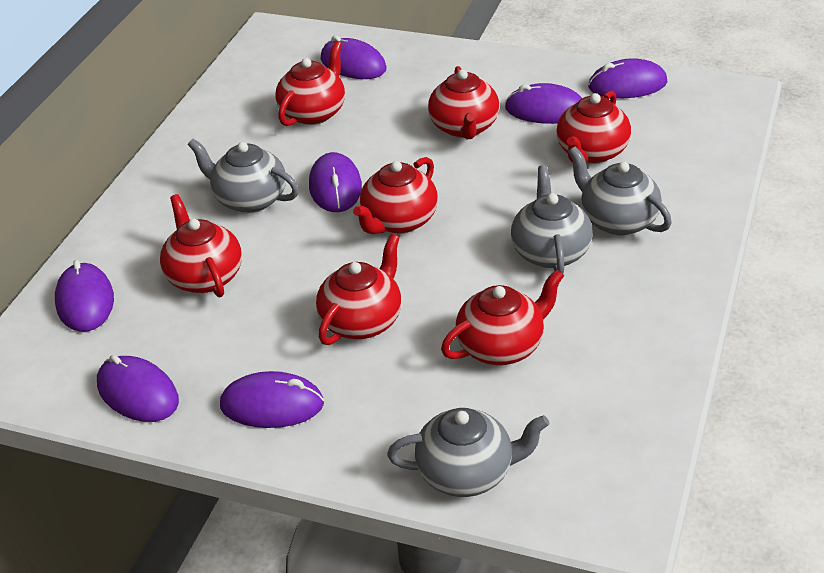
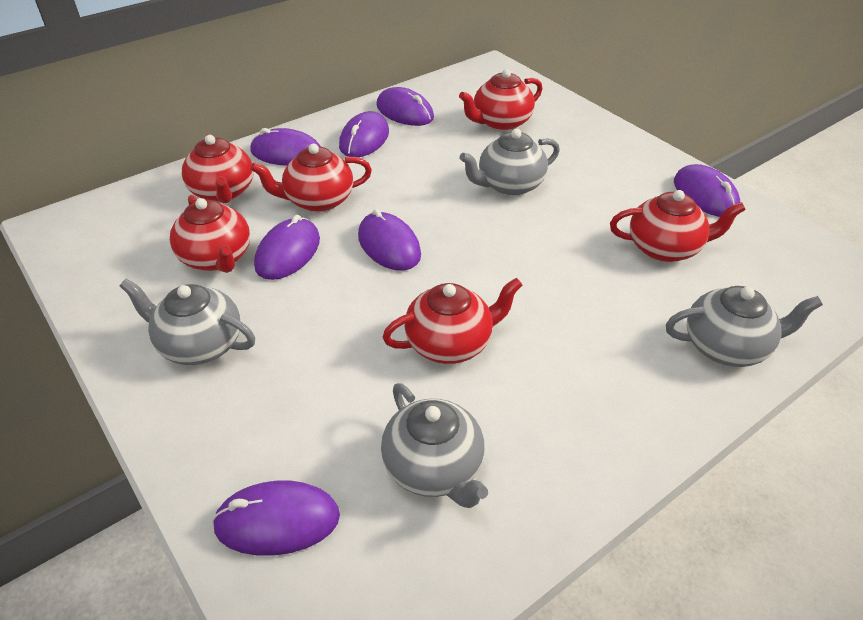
red teapot: 7 -> 6

